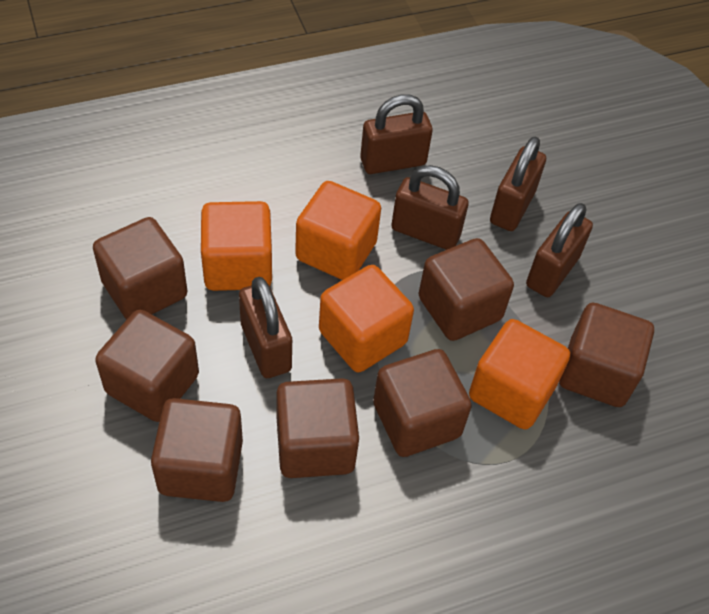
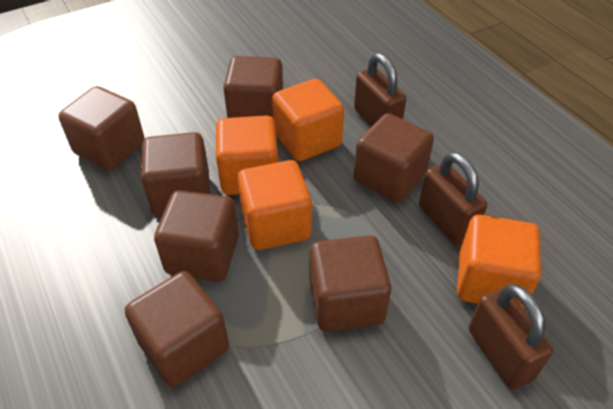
brown padlock: 5 -> 3

